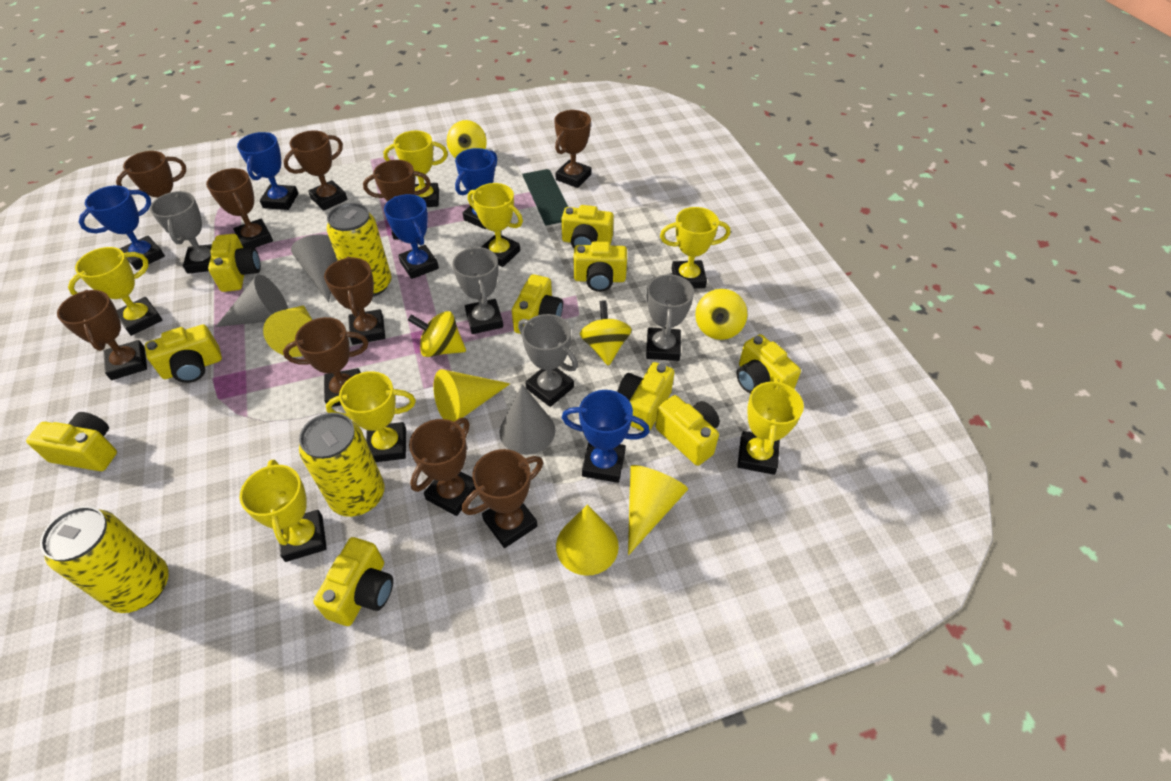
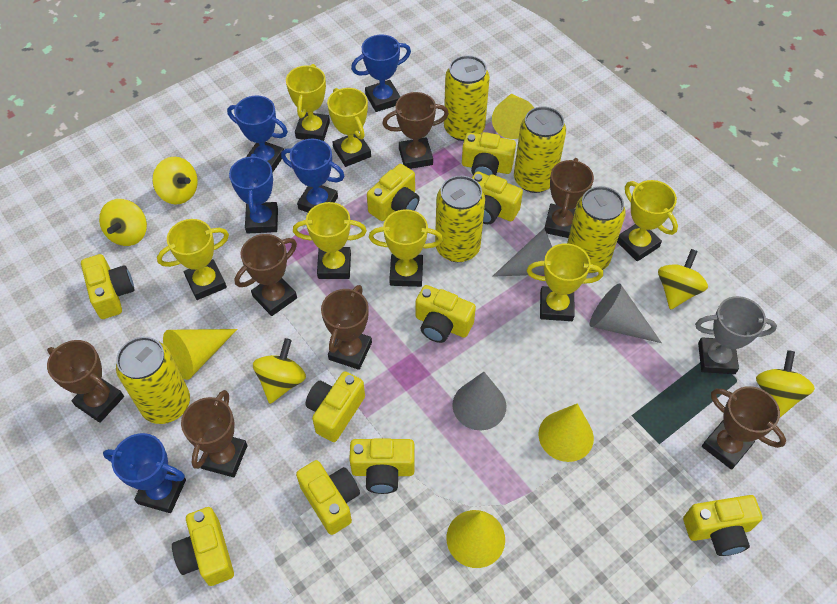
brown trophy: 10 -> 7
grey trophy: 4 -> 1
yellow can: 3 -> 5
yellow spinning top: 4 -> 5

